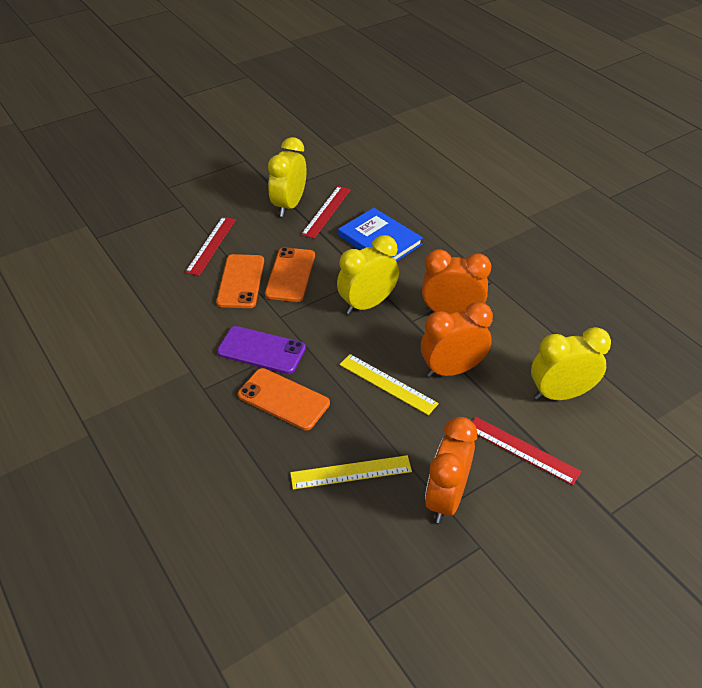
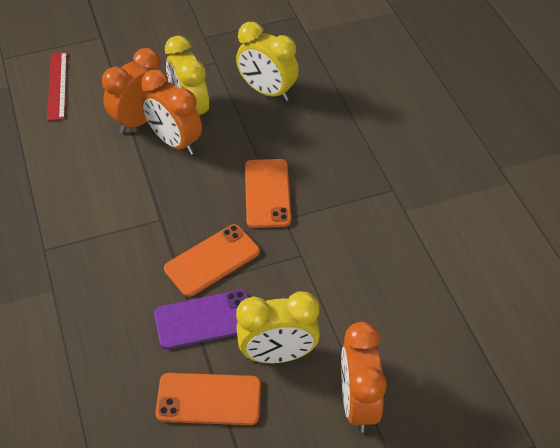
blue book: 1 -> 0
red ruler: 3 -> 1
yellow ruler: 2 -> 0

